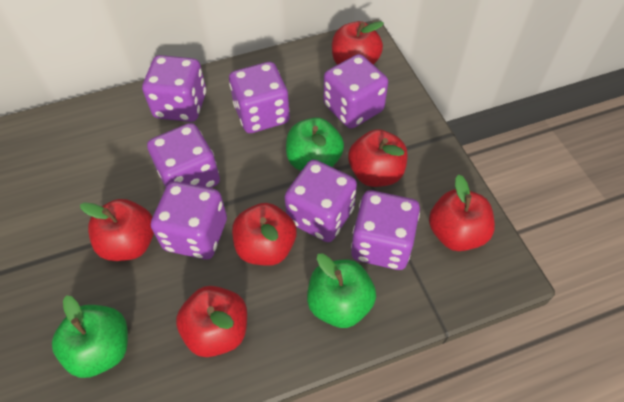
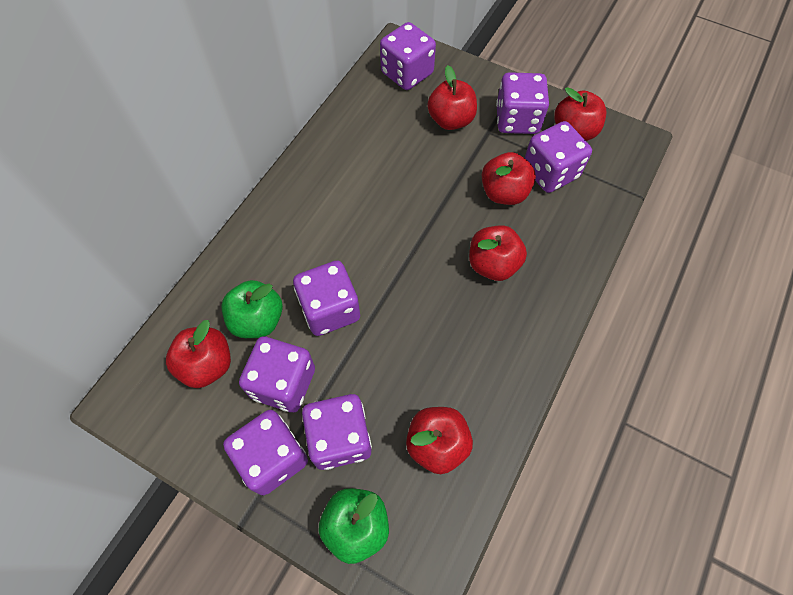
green apple: 3 -> 2

